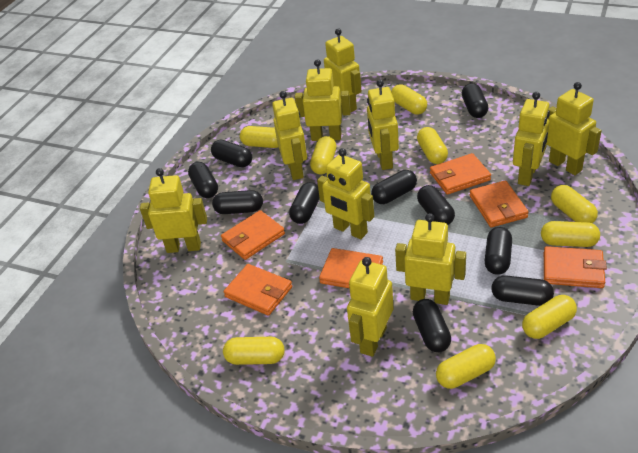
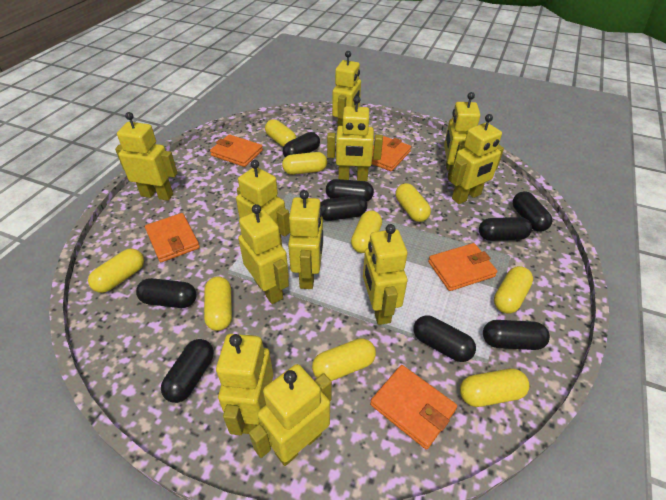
black capsule: 10 -> 9
orange wallet: 6 -> 5
yellow robot: 10 -> 11

